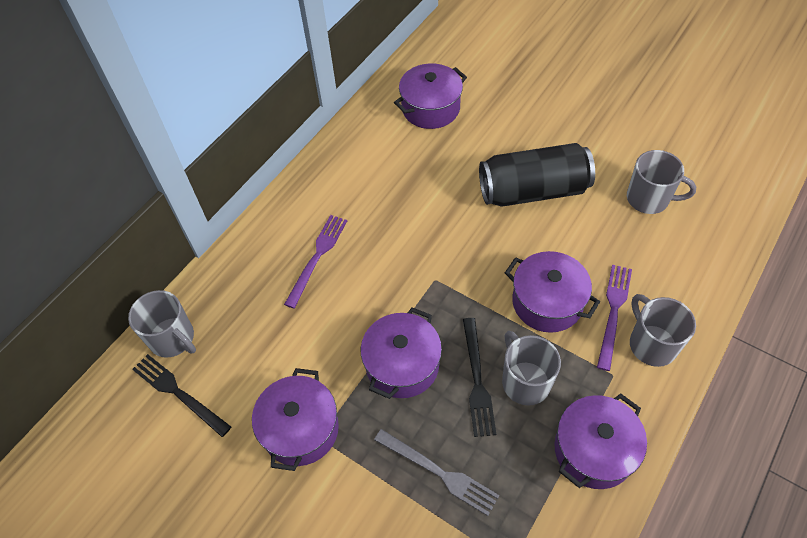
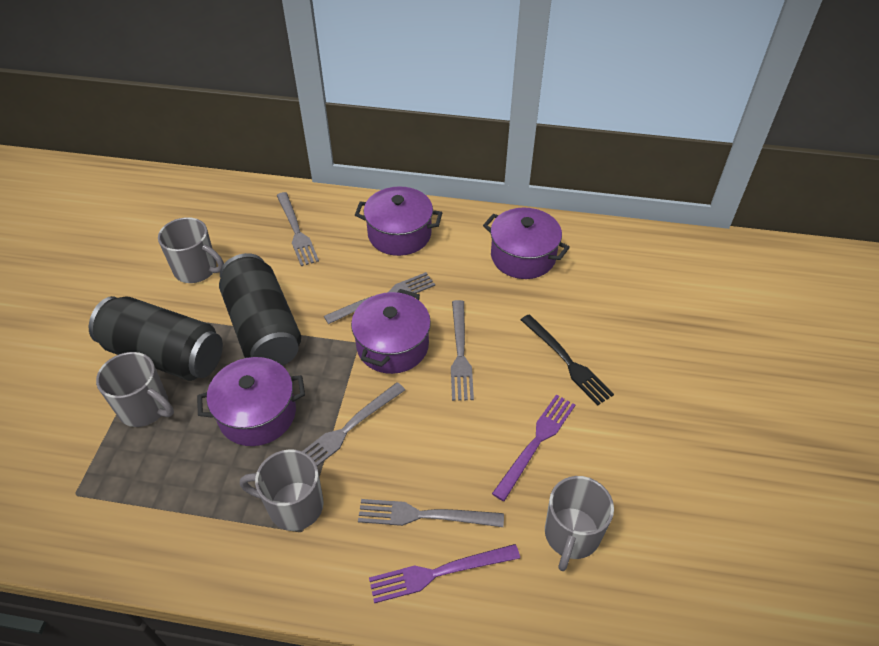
black can: 1 -> 2
black fork: 2 -> 1
grey fork: 1 -> 5
purple pot: 5 -> 4

